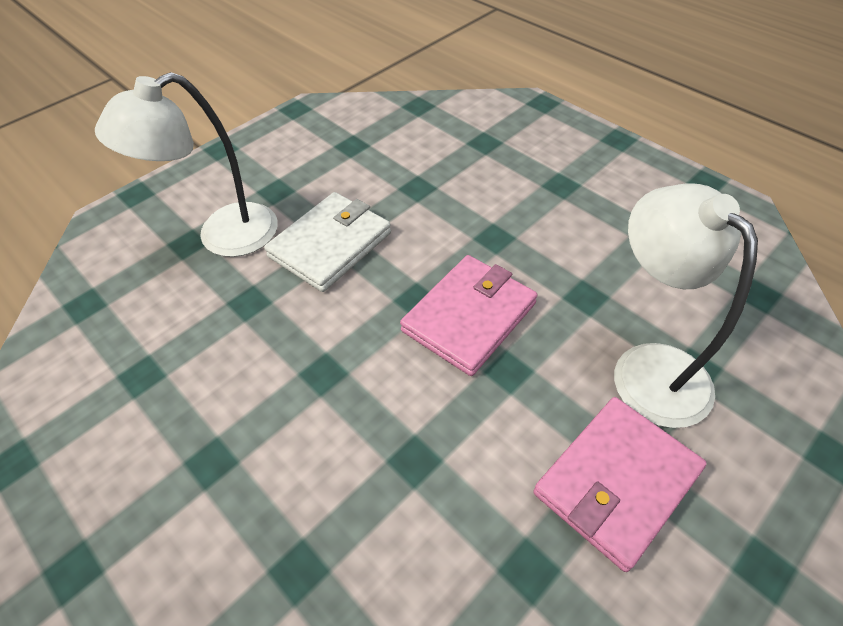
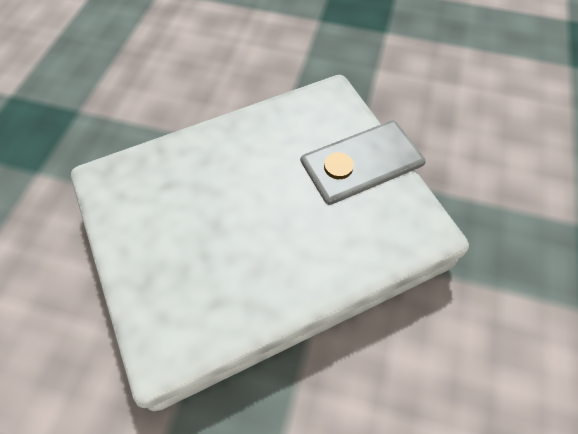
pink wallet: 2 -> 0
white lamp: 2 -> 0

